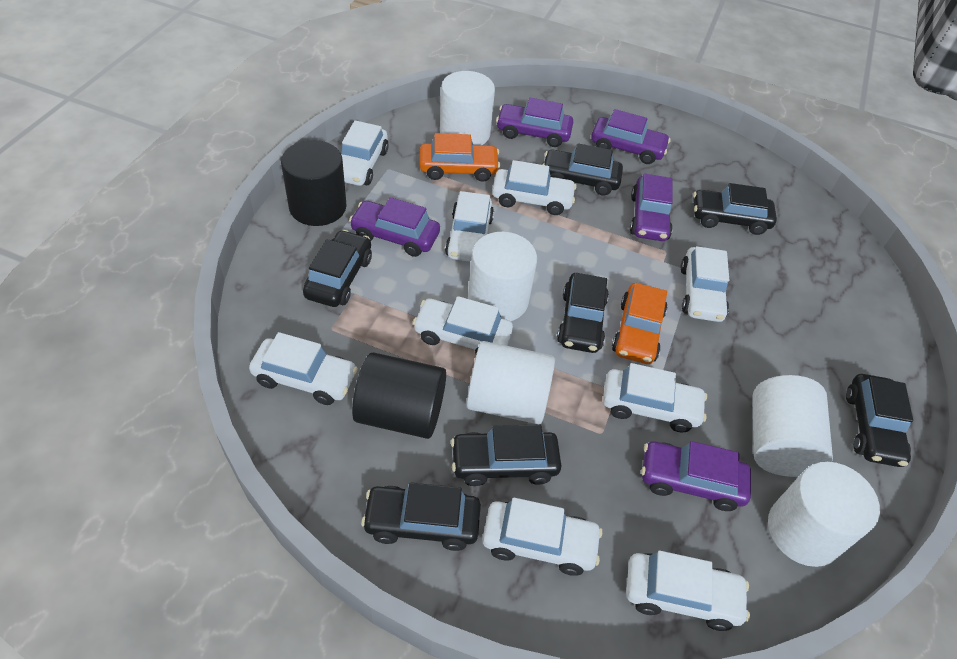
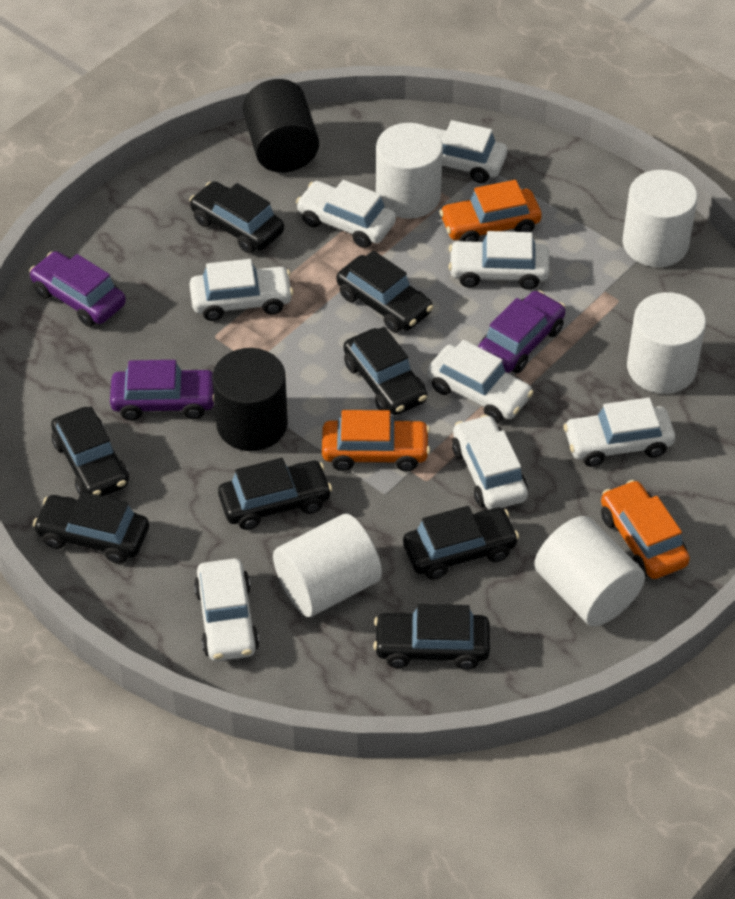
black car: 7 -> 8
orange car: 2 -> 3
purple car: 5 -> 3
white car: 9 -> 8

